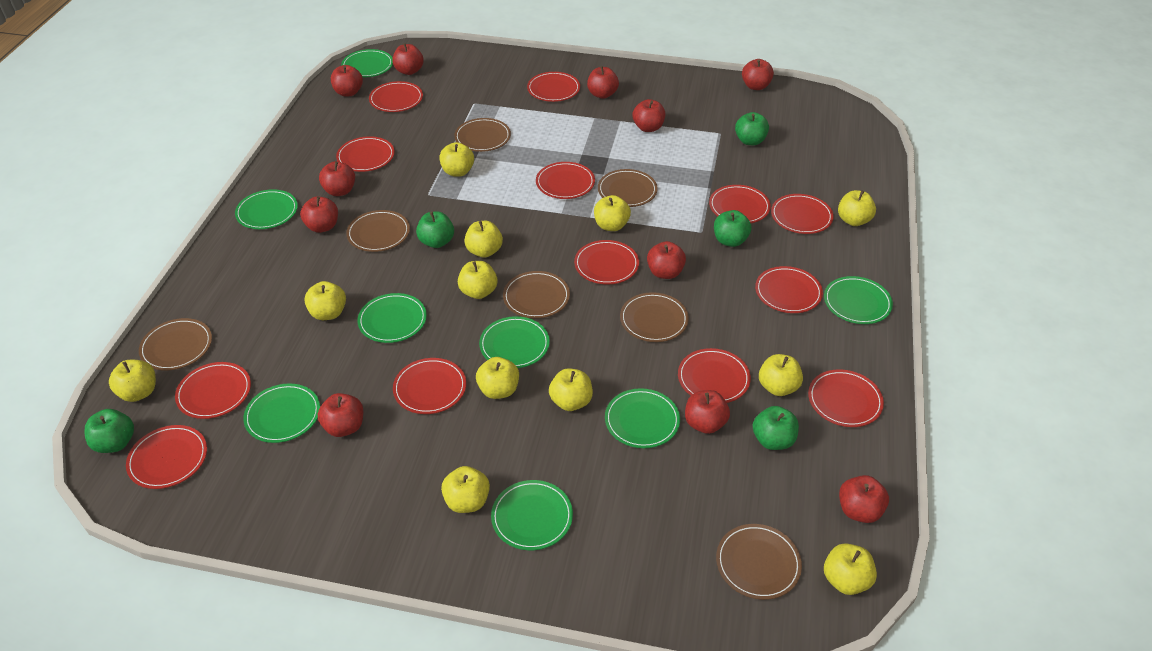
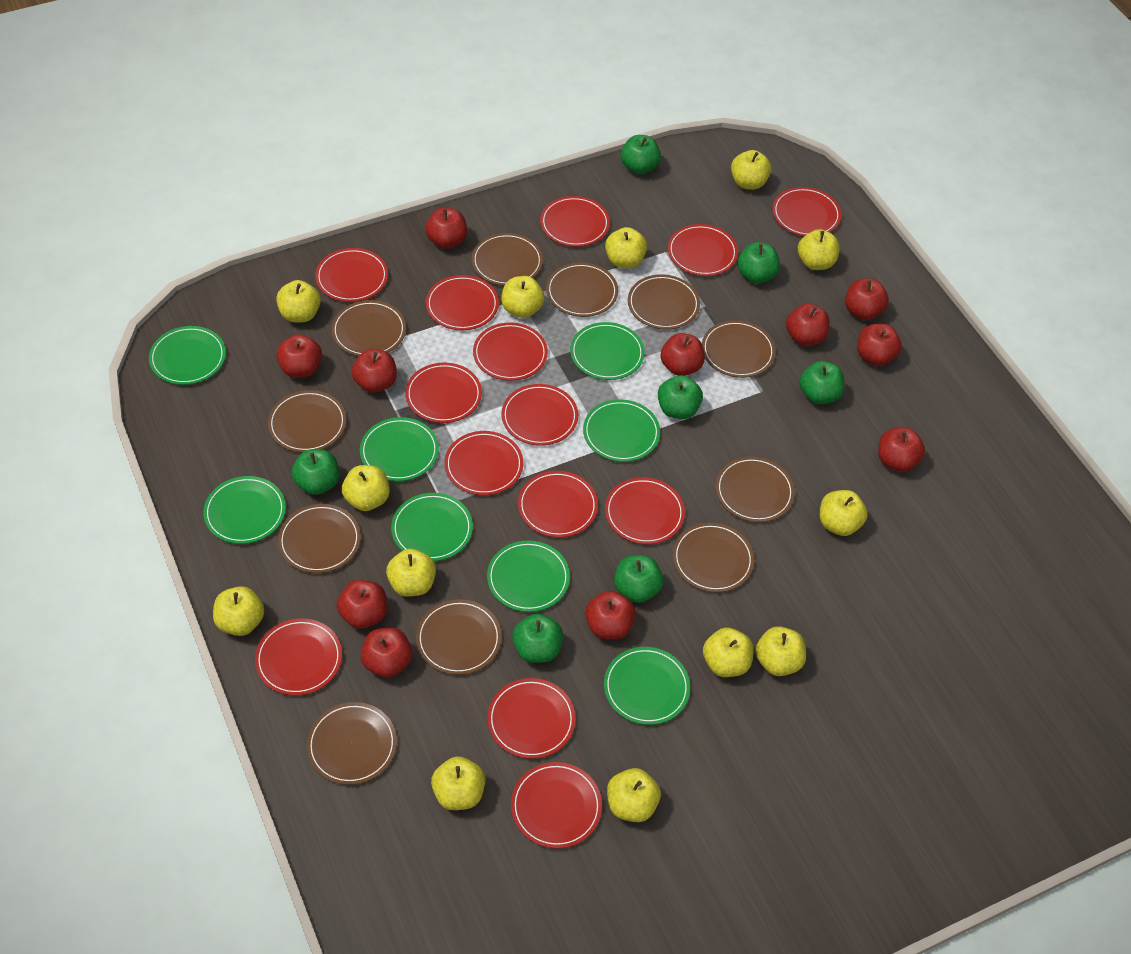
brown plate: 7 -> 11
green apple: 5 -> 7
red plate: 13 -> 14
yellow apple: 12 -> 13

